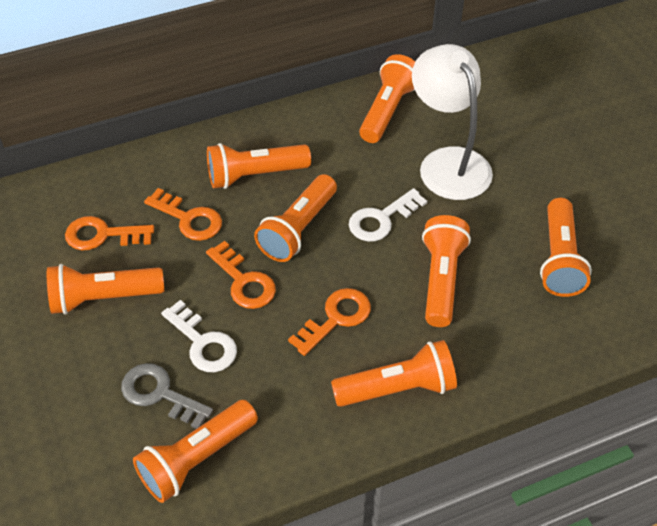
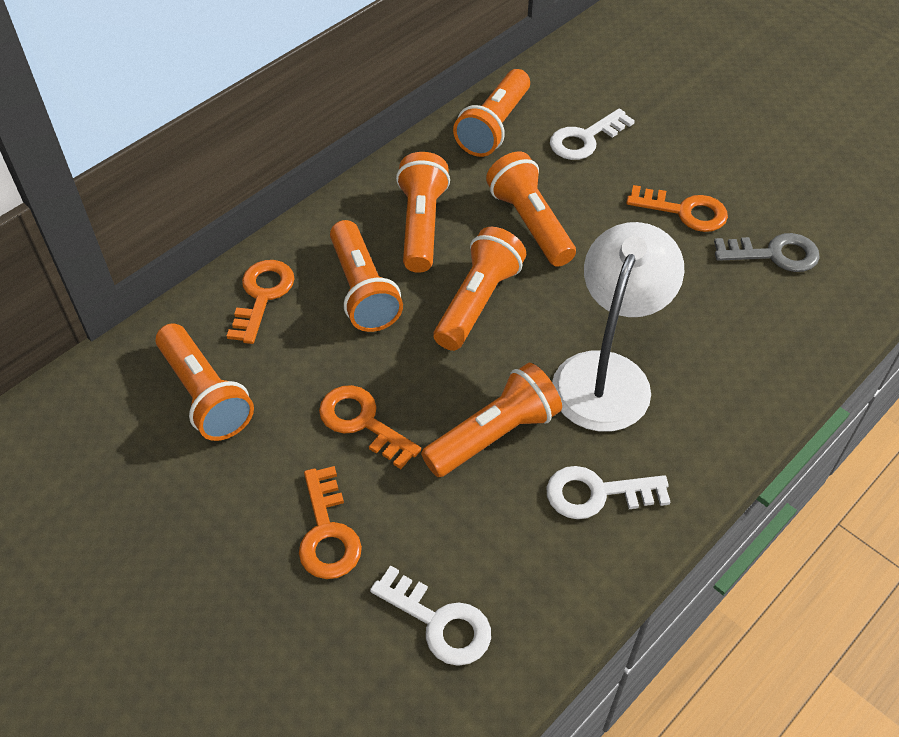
orange flashlight: 8 -> 7
white key: 2 -> 3

